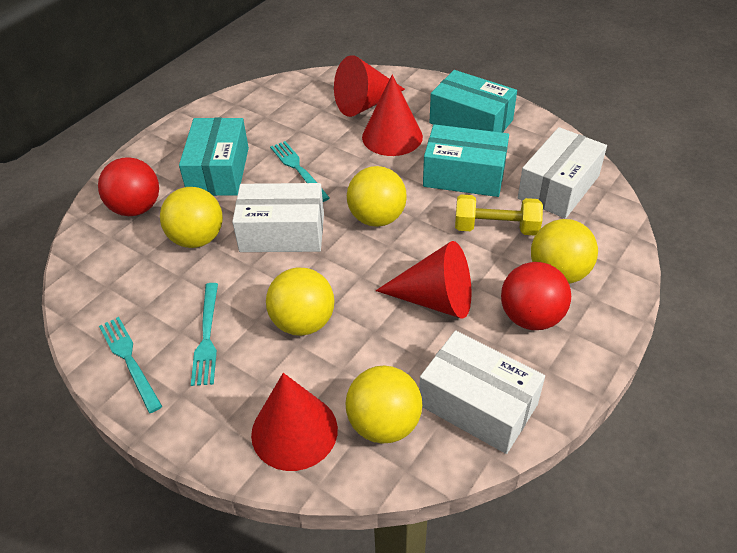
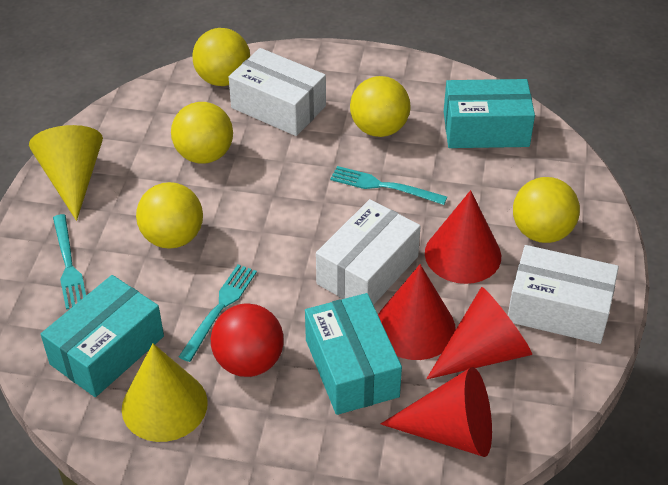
red ball: 2 -> 1
yellow cone: 0 -> 2
yellow dumbbell: 1 -> 0

